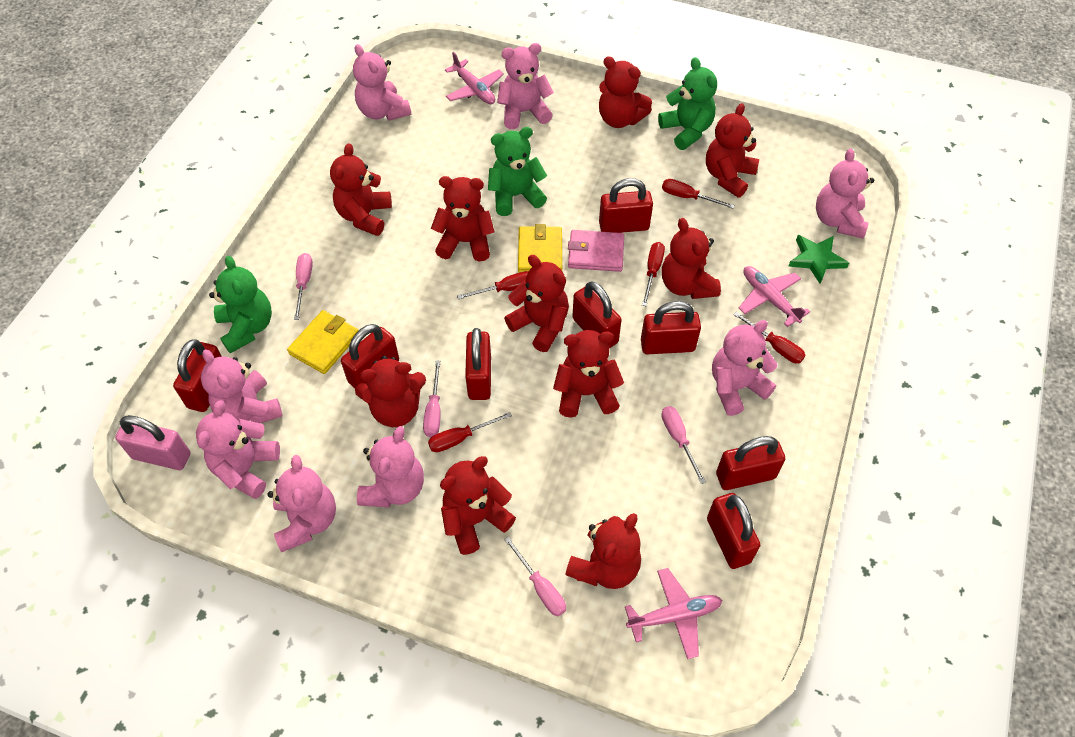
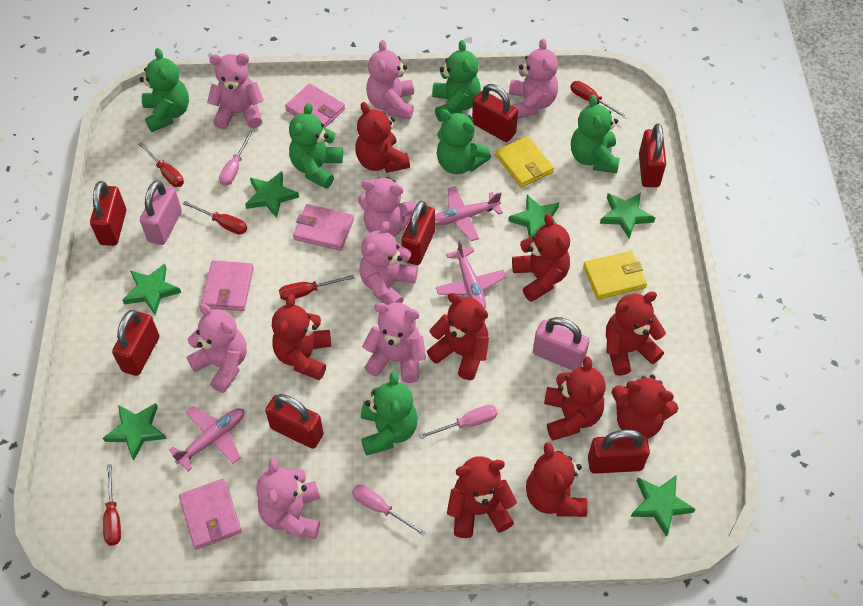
green star: 1 -> 6
green teddy bear: 3 -> 6
pink padlock: 1 -> 2
pink screwdriver: 4 -> 3
pink wallet: 1 -> 4
red padlock: 8 -> 7
red teddy bear: 10 -> 9

